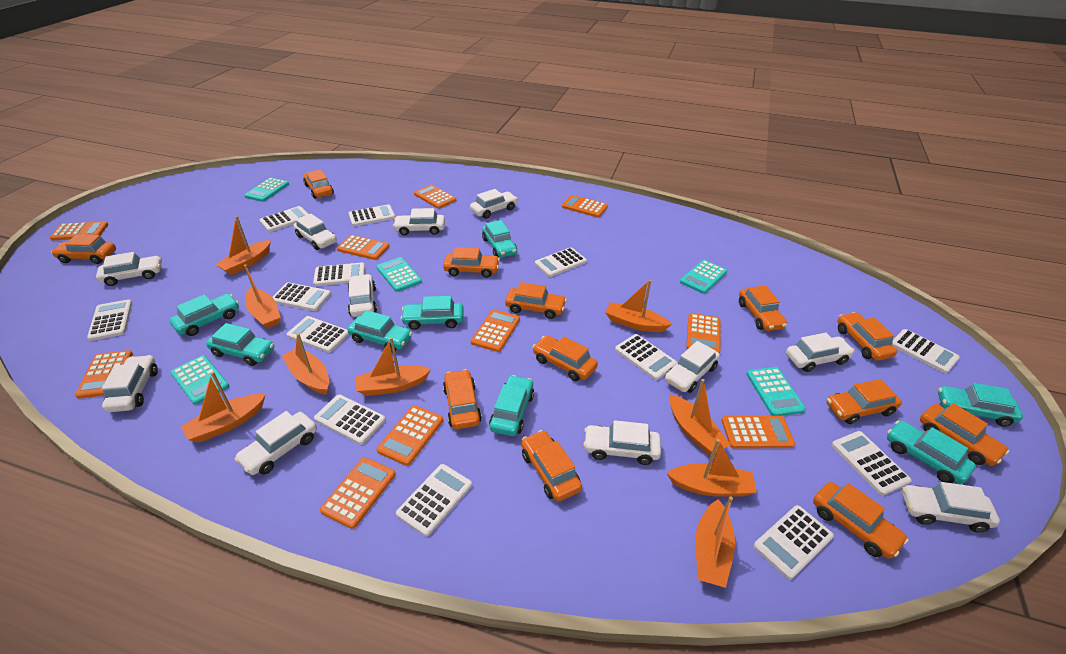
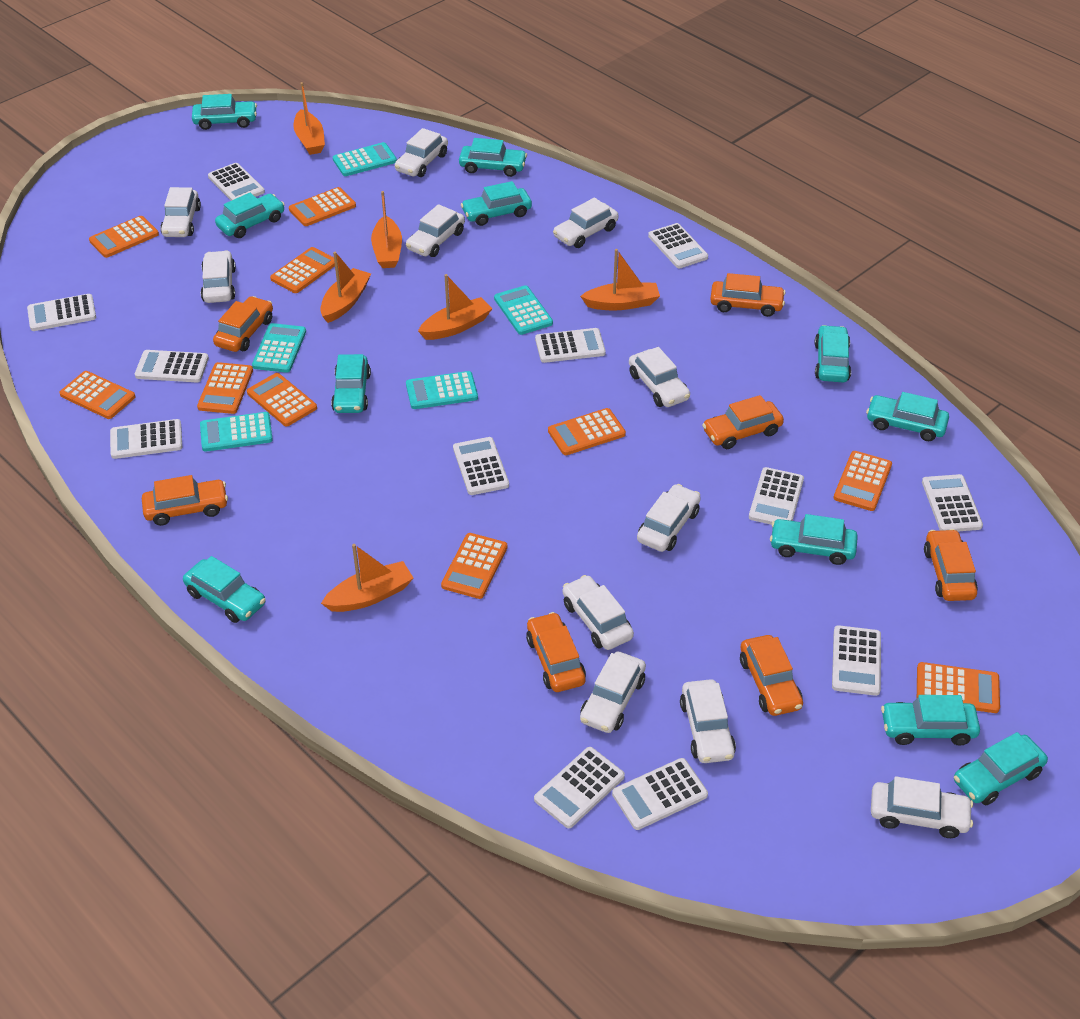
orange boat: 9 -> 6
orange car: 12 -> 7
turquoise car: 8 -> 11
white calculator: 13 -> 12

